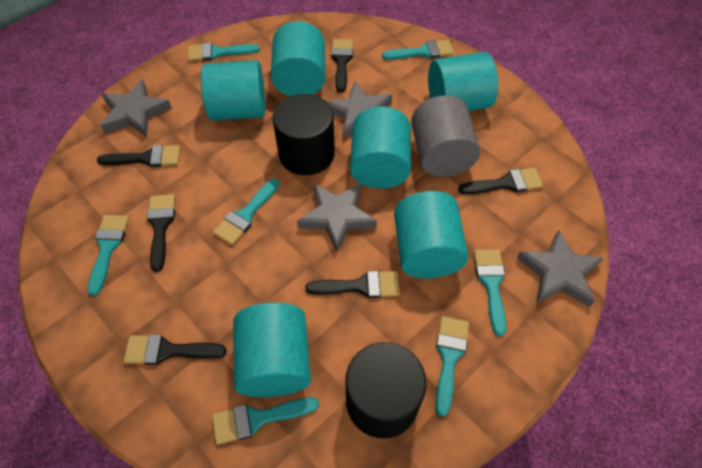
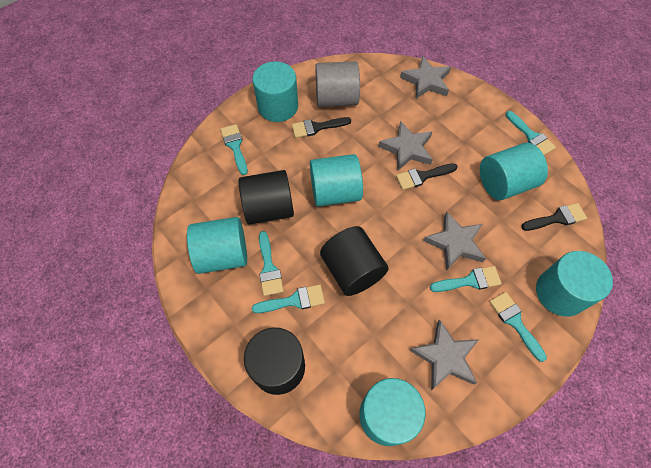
black brush: 6 -> 3
black cylinder: 2 -> 3
turquoise brush: 7 -> 6

